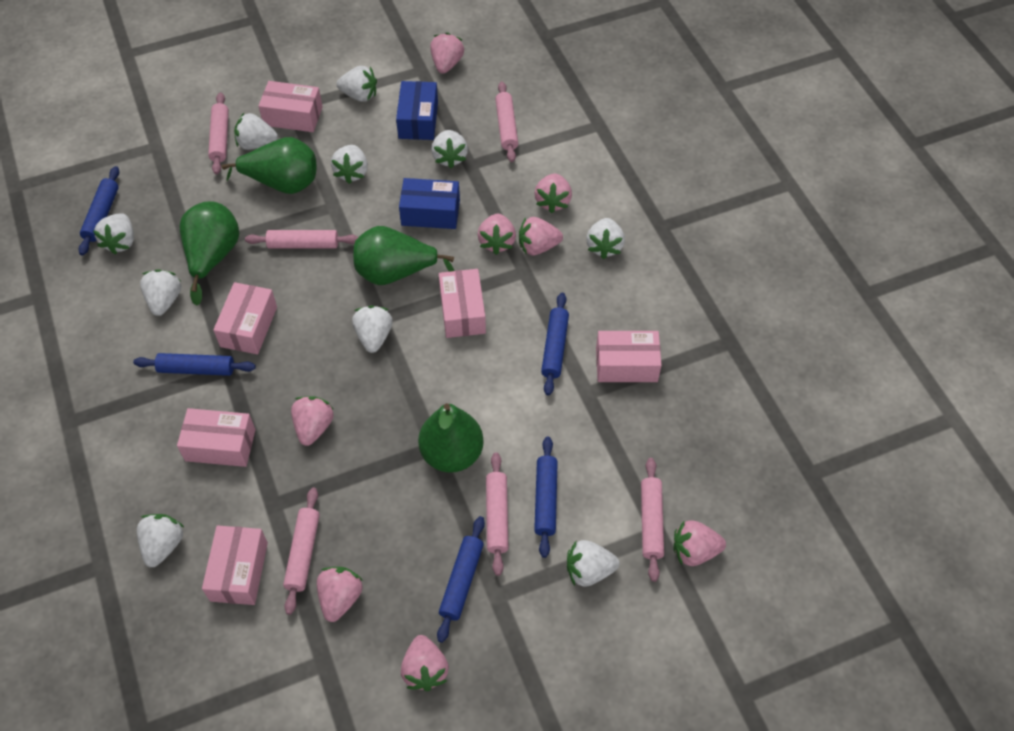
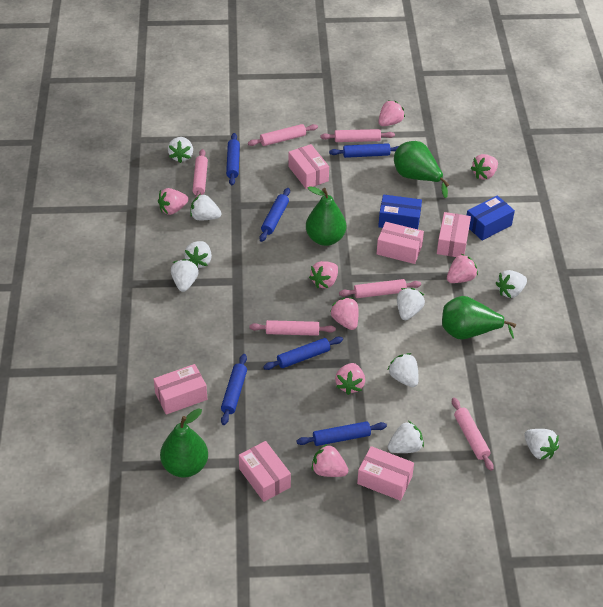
blue rolling pin: 5 -> 6
white strawberry: 10 -> 9

